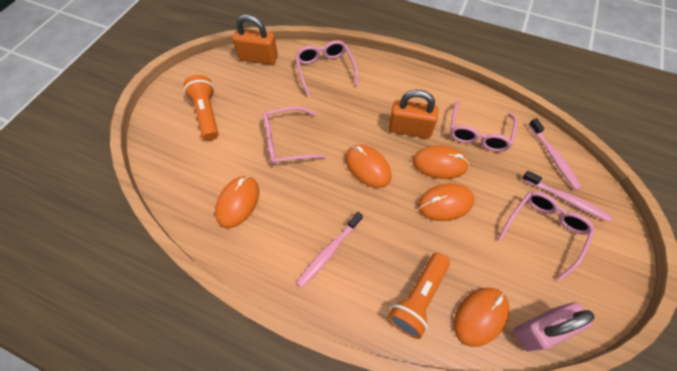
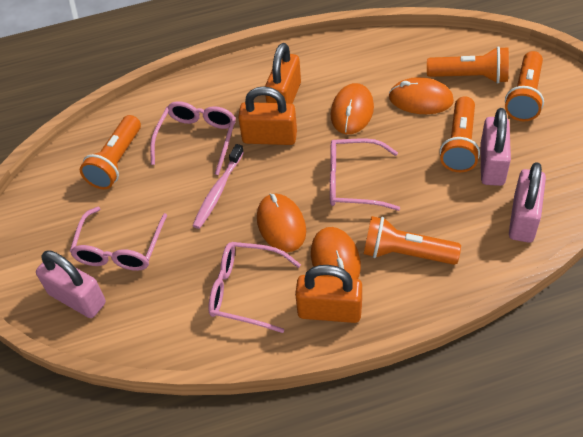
orange flashlight: 2 -> 5
orange mouse: 5 -> 4
orange padlock: 2 -> 3
pink padlock: 1 -> 3
pink toothbrush: 3 -> 1

